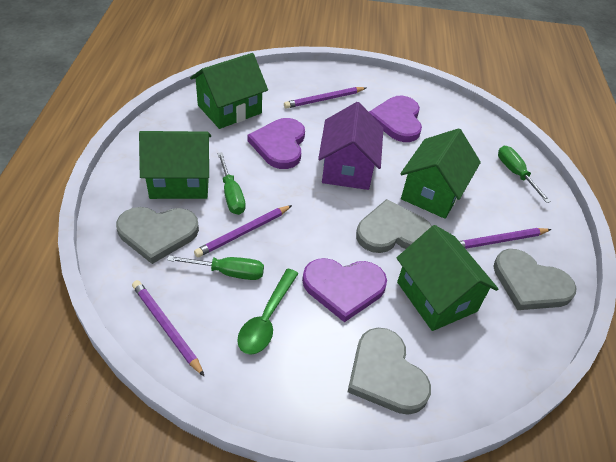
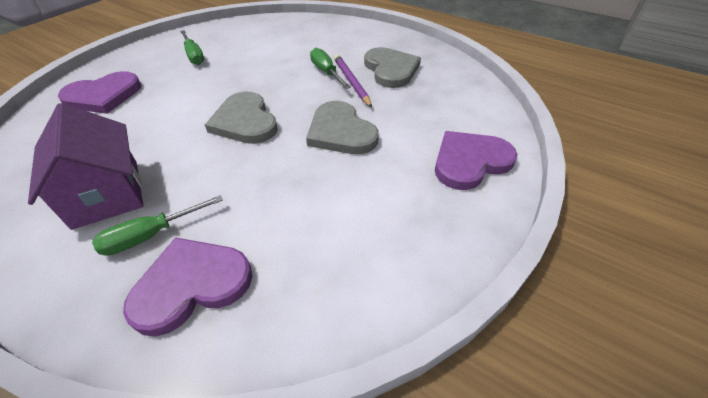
green house: 4 -> 0
green spoon: 1 -> 0
grey heart: 4 -> 3
purple pencil: 4 -> 1

